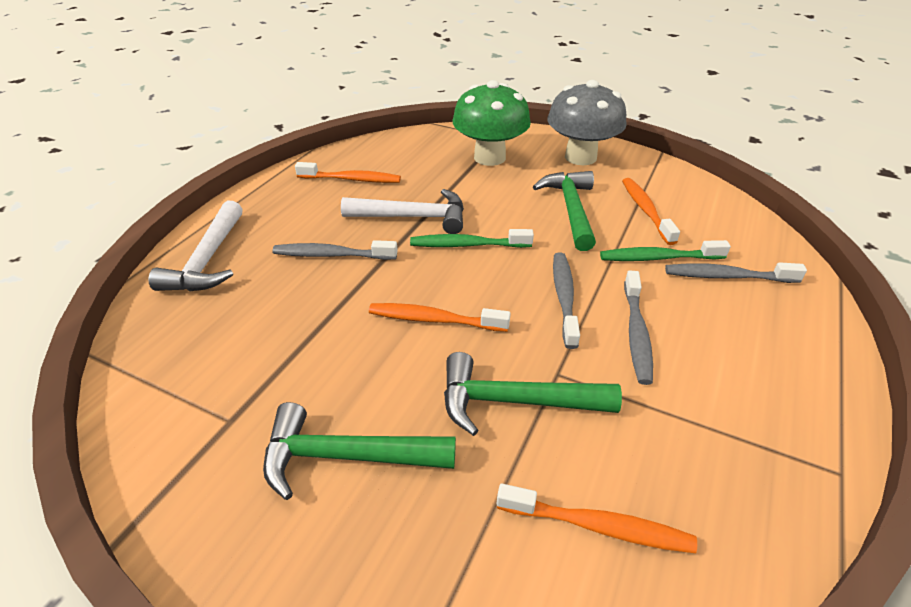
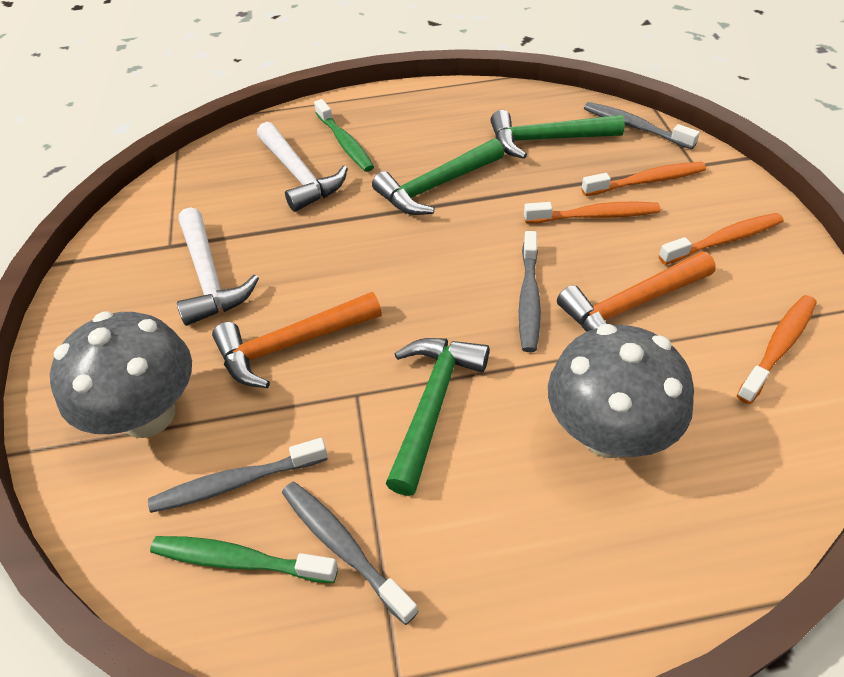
green mushroom: 1 -> 0
grey mushroom: 1 -> 2
orange hammer: 0 -> 2

